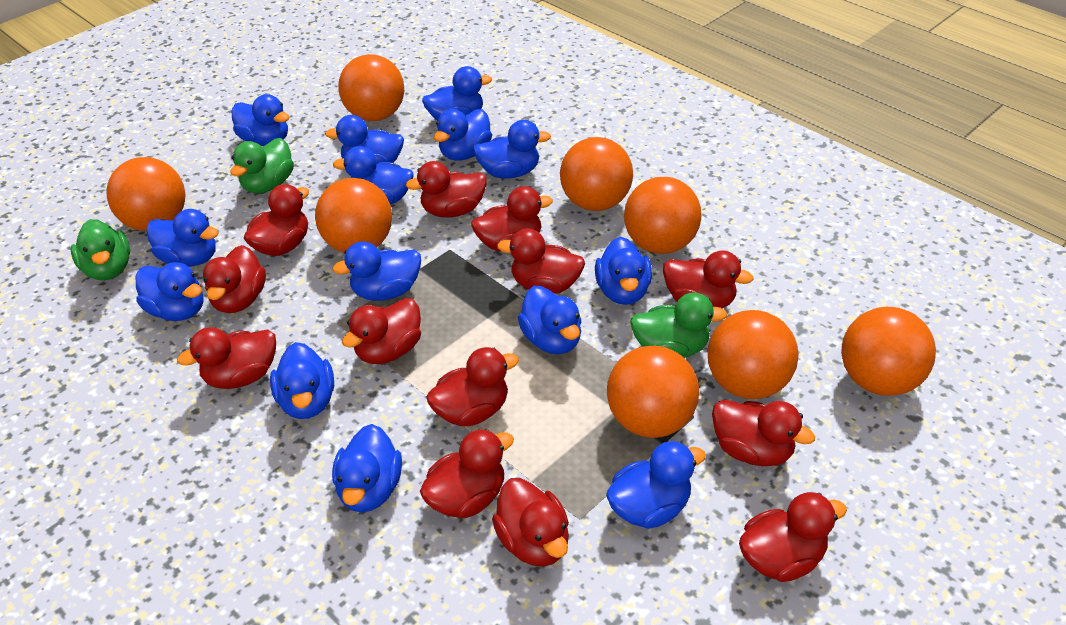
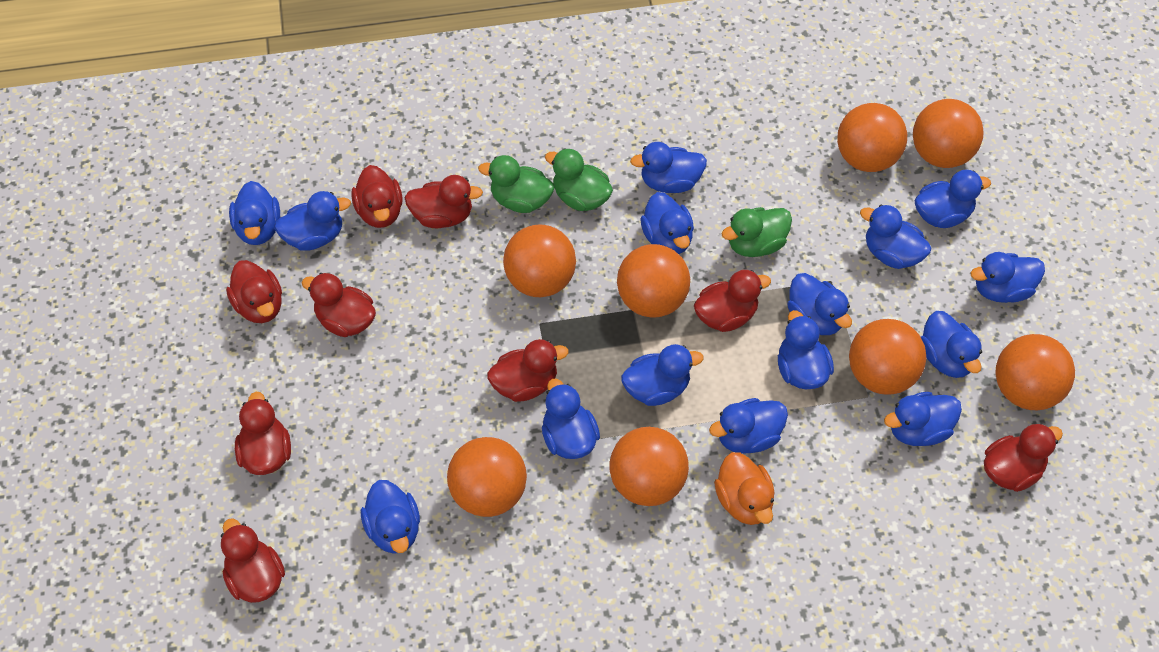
blue duck: 14 -> 15
orange duck: 0 -> 1
red duck: 13 -> 9

